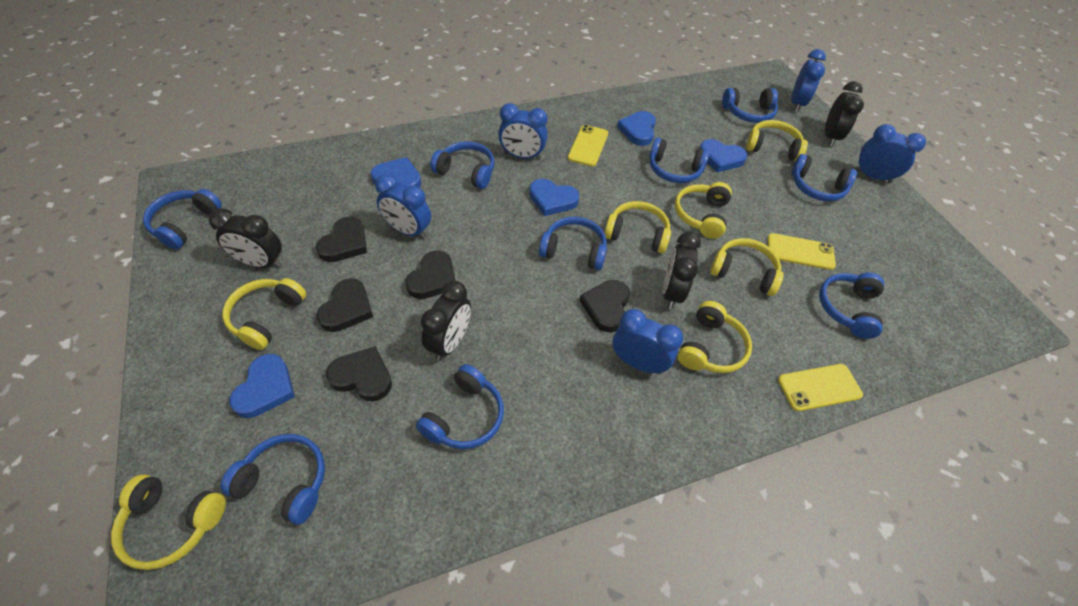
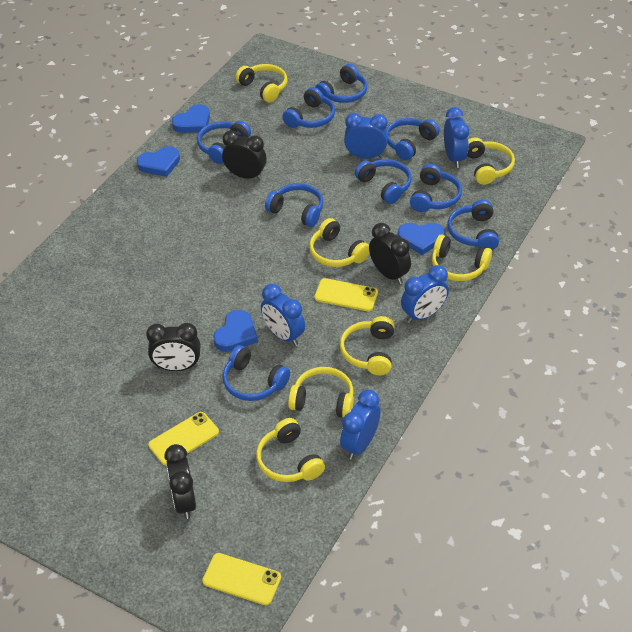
black heart: 5 -> 0
blue heart: 5 -> 4

